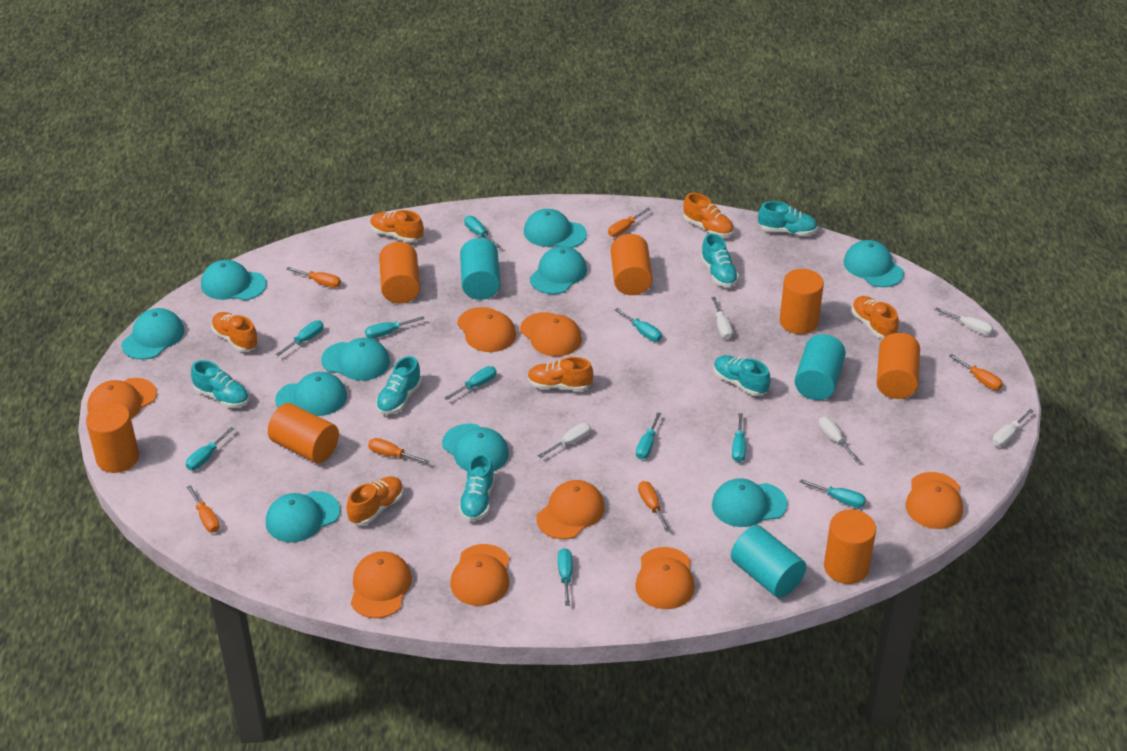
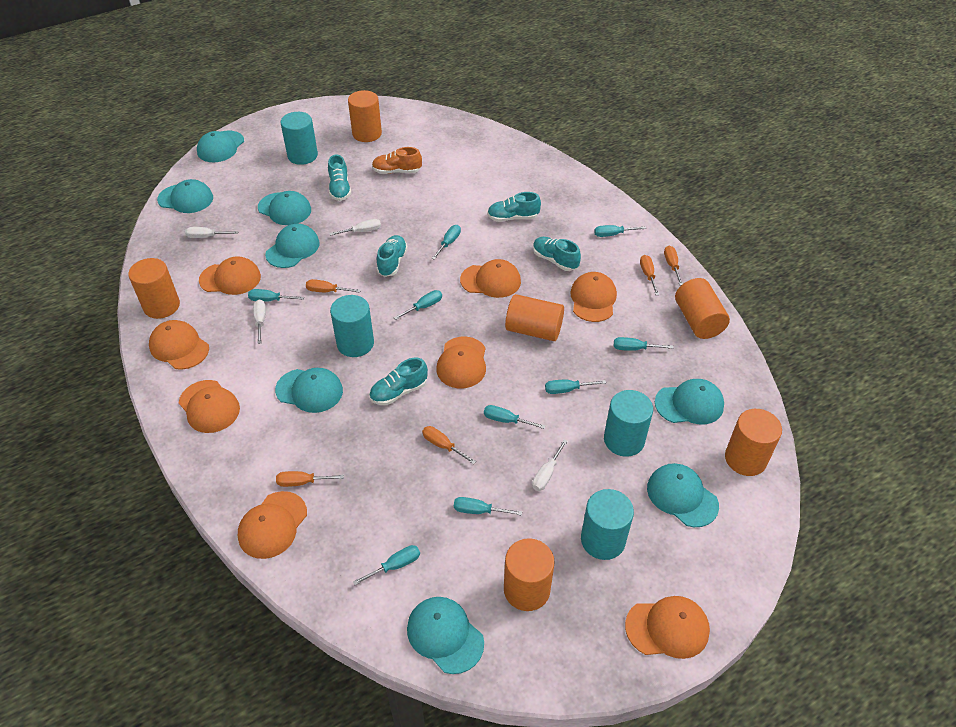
orange cylinder: 7 -> 6
orange screwdriver: 6 -> 5
orange shoe: 6 -> 1
turquoise cap: 10 -> 8
turquoise cylinder: 3 -> 4
turquoise screwdriver: 10 -> 9
turquoise shoe: 6 -> 5
white screwdriver: 5 -> 4

